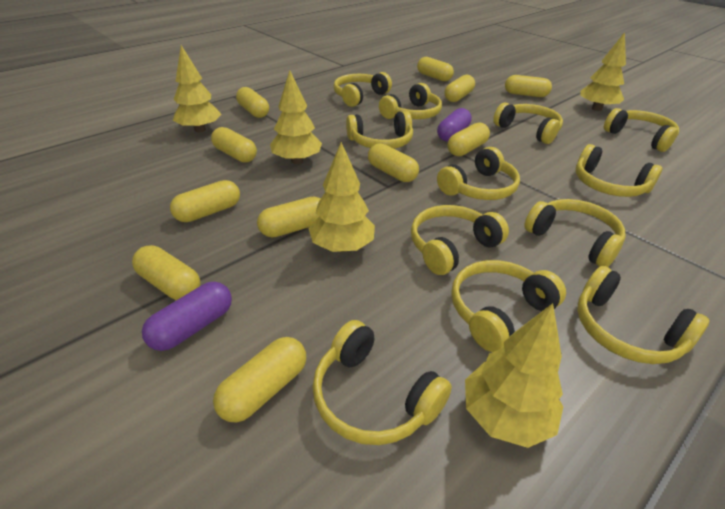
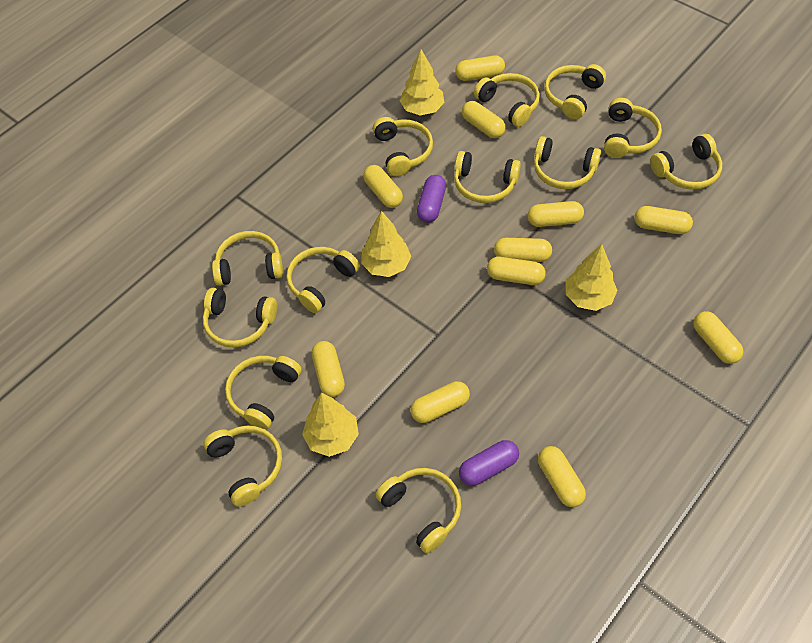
yellow headphones: 12 -> 13
yellow tree: 5 -> 4

